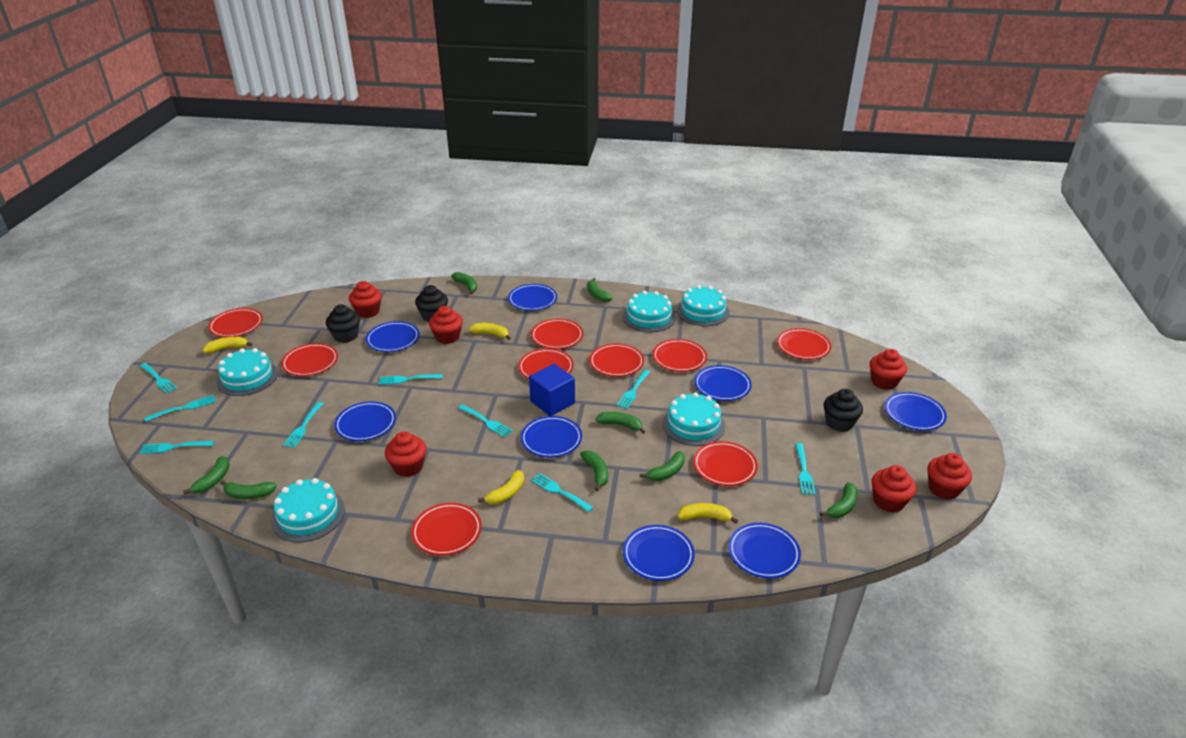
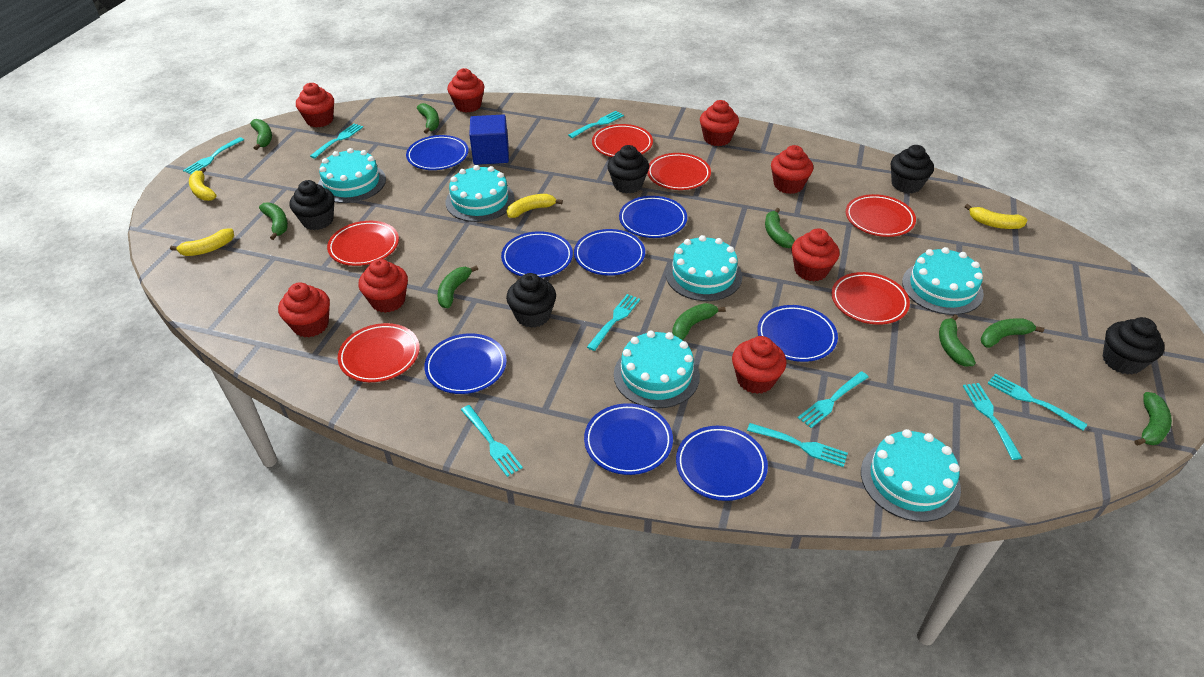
black cupcake: 3 -> 5
green banana: 8 -> 9
red cupcake: 6 -> 8
red plate: 9 -> 6
turquoise cake: 5 -> 6

